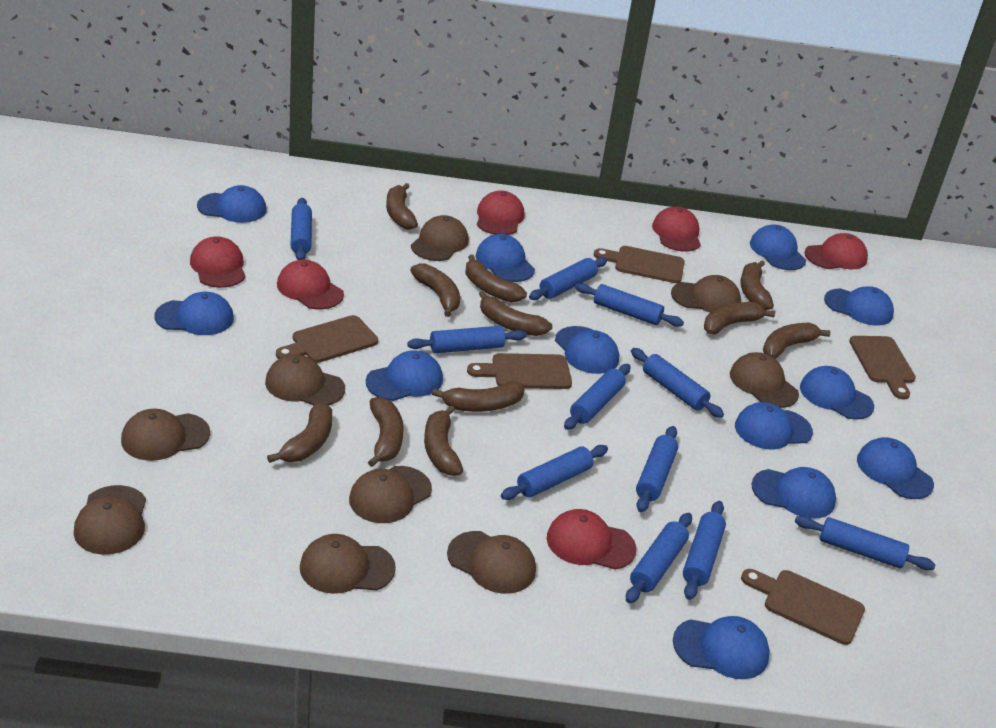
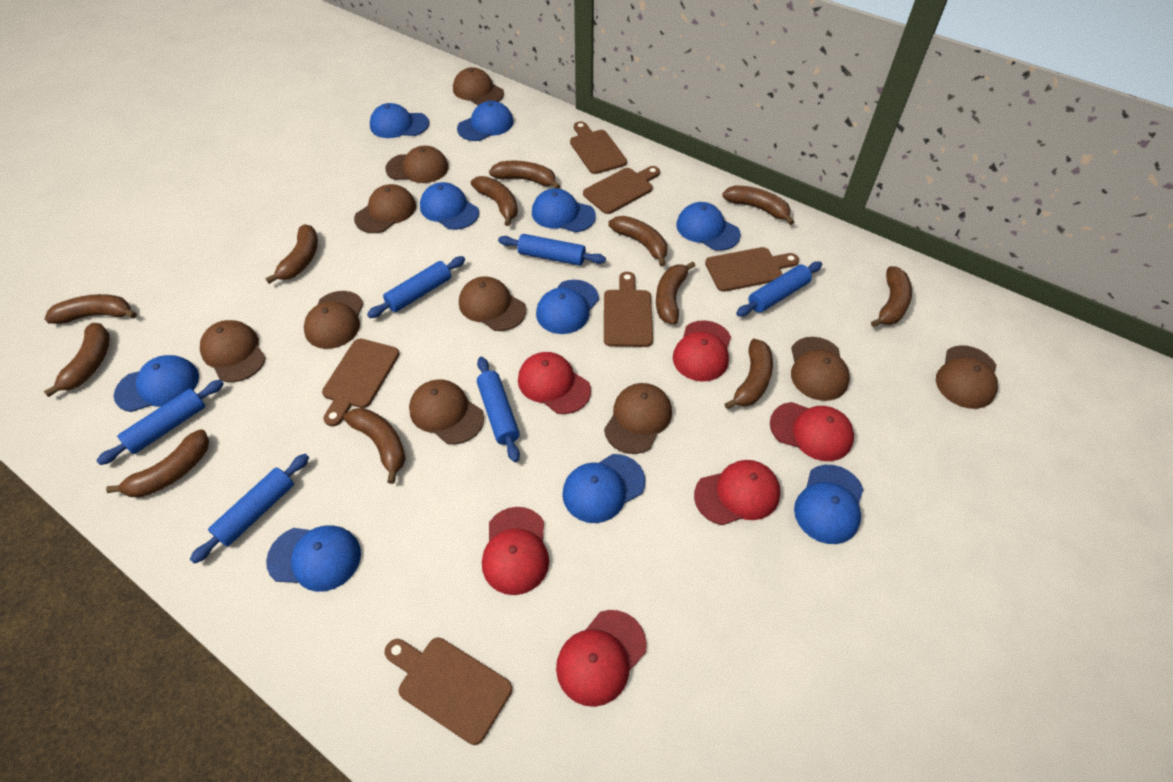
blue cap: 12 -> 10
blue rolling pin: 11 -> 6
brown banana: 11 -> 12
brown cap: 9 -> 10
brown cutting board: 5 -> 6

